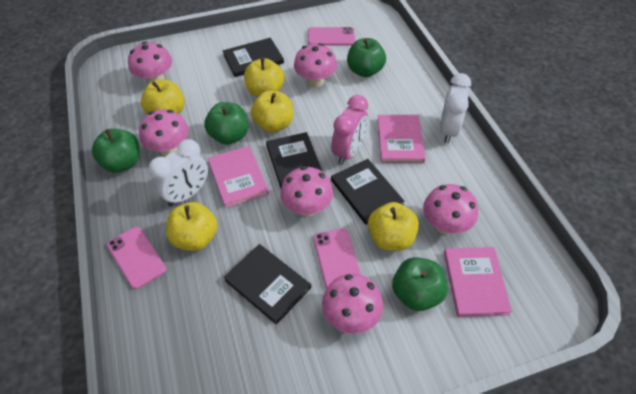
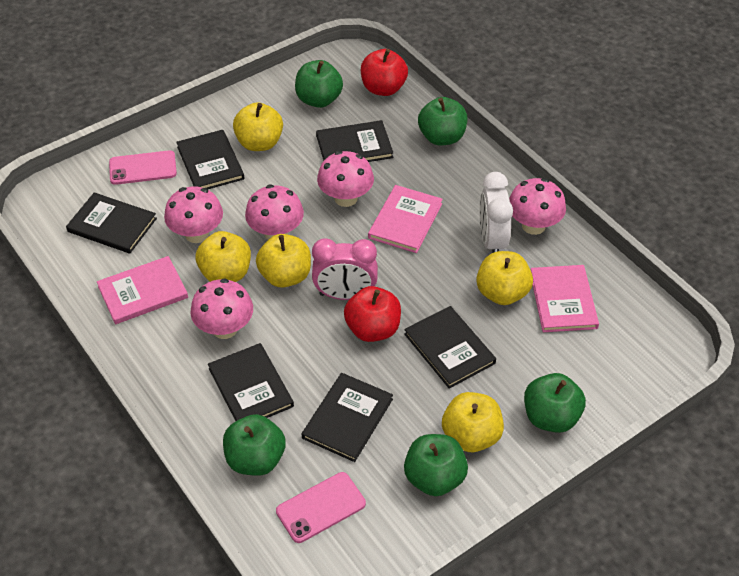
black book: 4 -> 6
green apple: 4 -> 5
pink mushroom: 6 -> 5
pink phone: 3 -> 2
red apple: 0 -> 2
white clock: 2 -> 1

